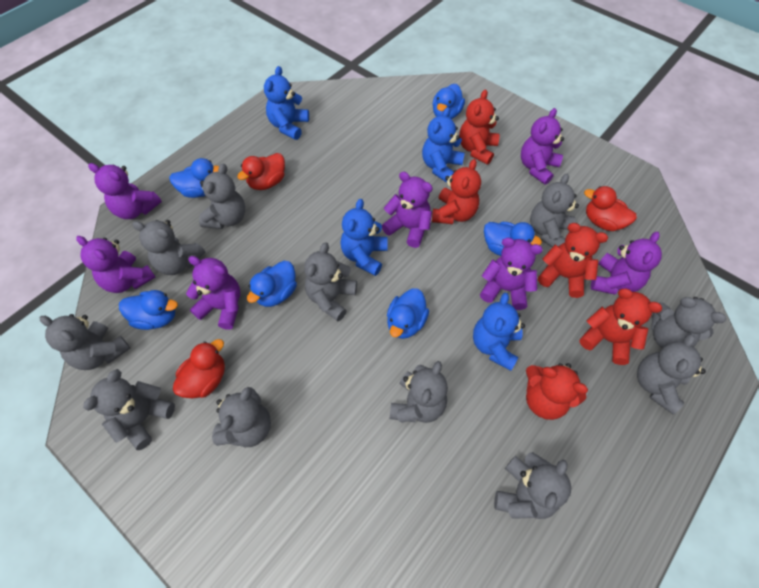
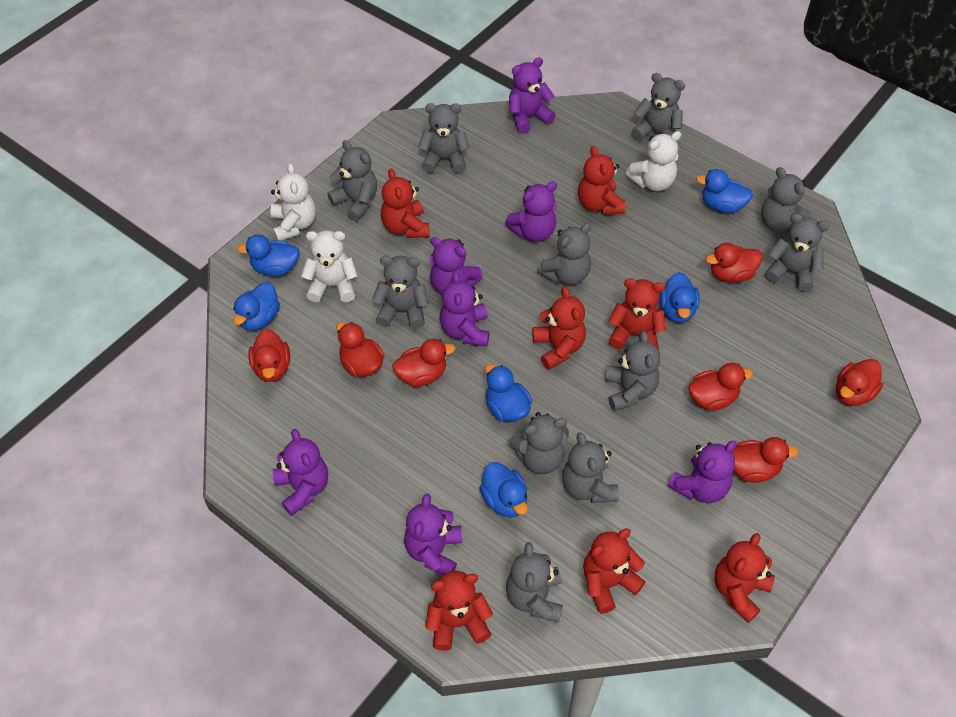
blue teddy bear: 4 -> 0
red duck: 3 -> 7
red teddy bear: 5 -> 7
white teddy bear: 0 -> 3

